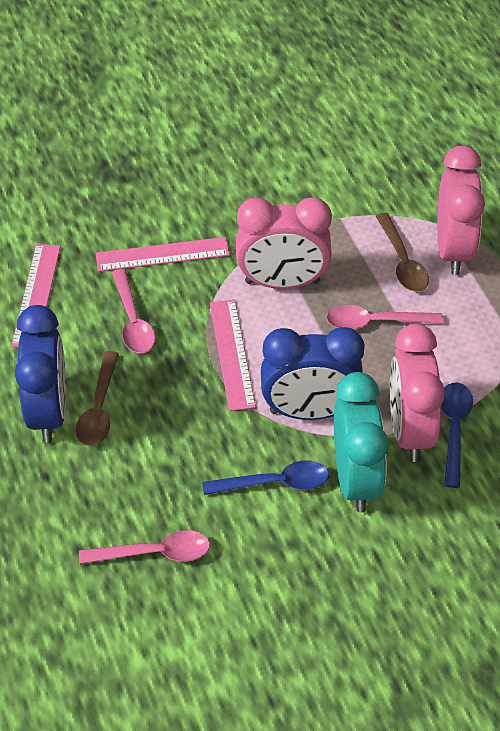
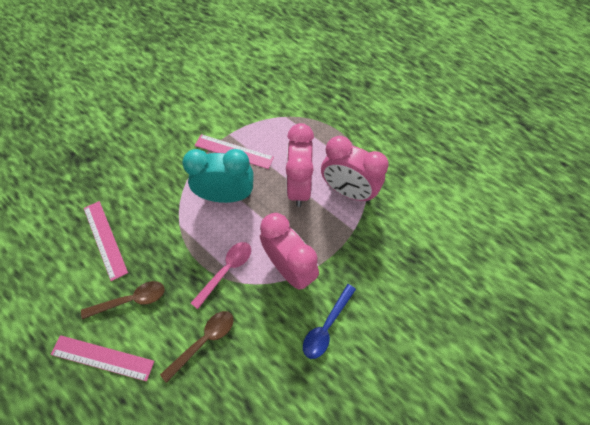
blue clock: 2 -> 0
blue spoon: 2 -> 1
pink spoon: 3 -> 1

